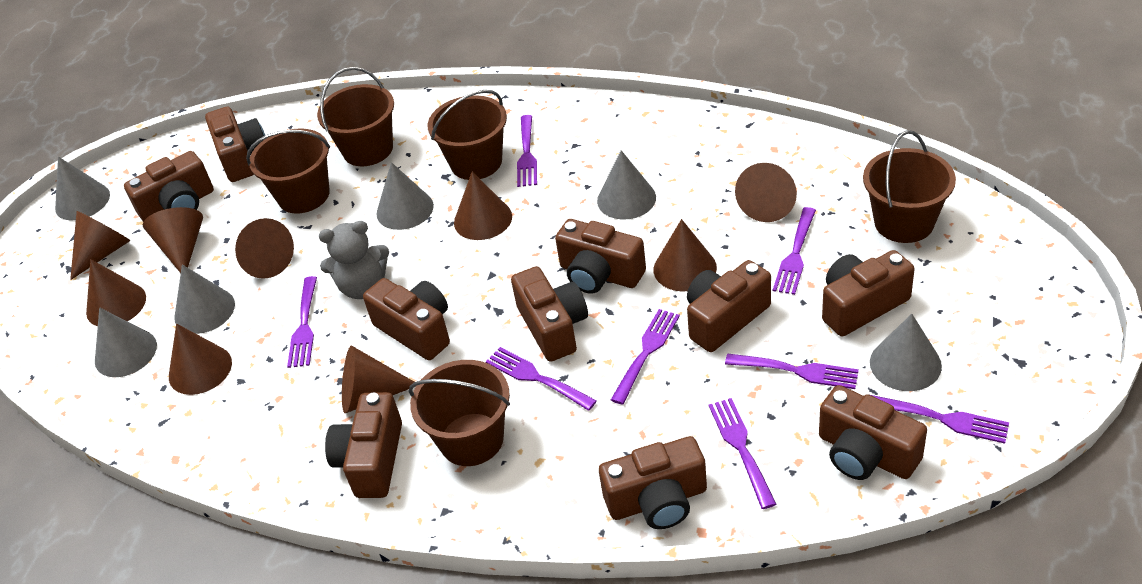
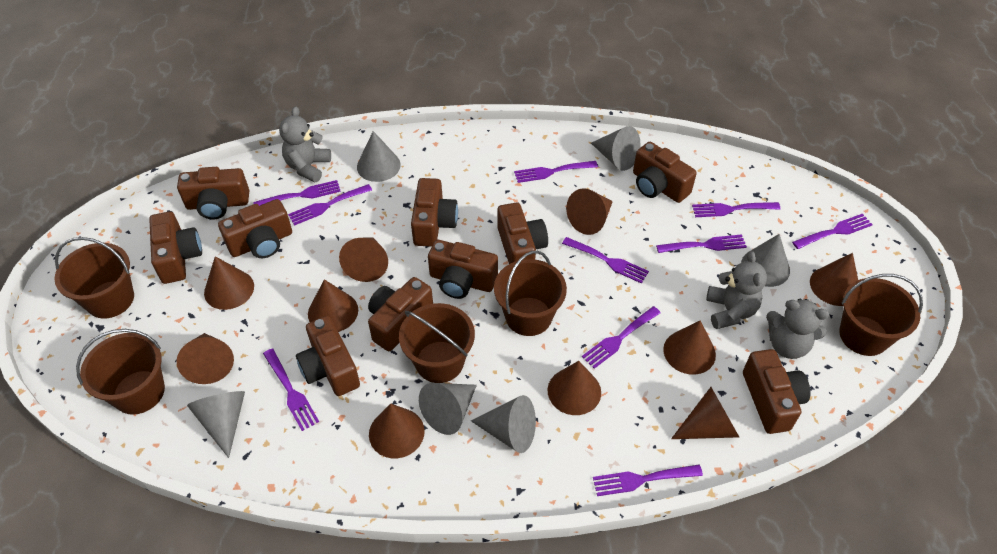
brown cone: 9 -> 10
grey teddy bear: 1 -> 3
purple fork: 8 -> 10

